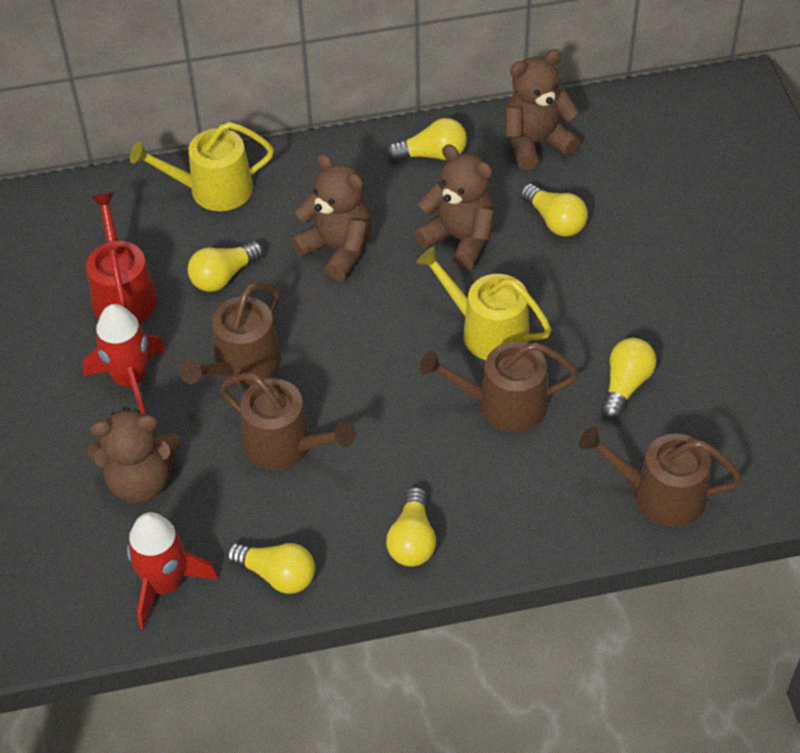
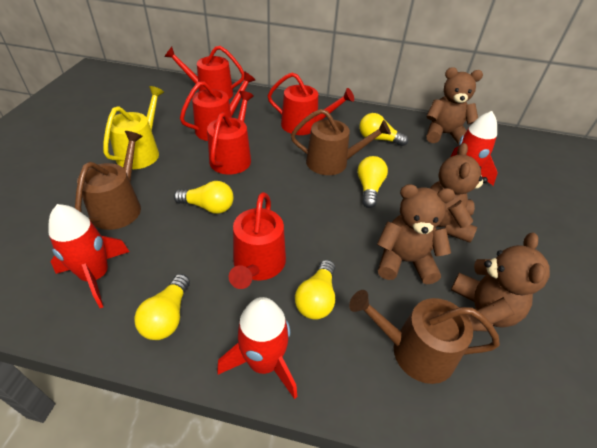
brown watering can: 4 -> 3
red rocket: 2 -> 3
red watering can: 1 -> 5
yellow light bulb: 6 -> 5
yellow watering can: 2 -> 1

